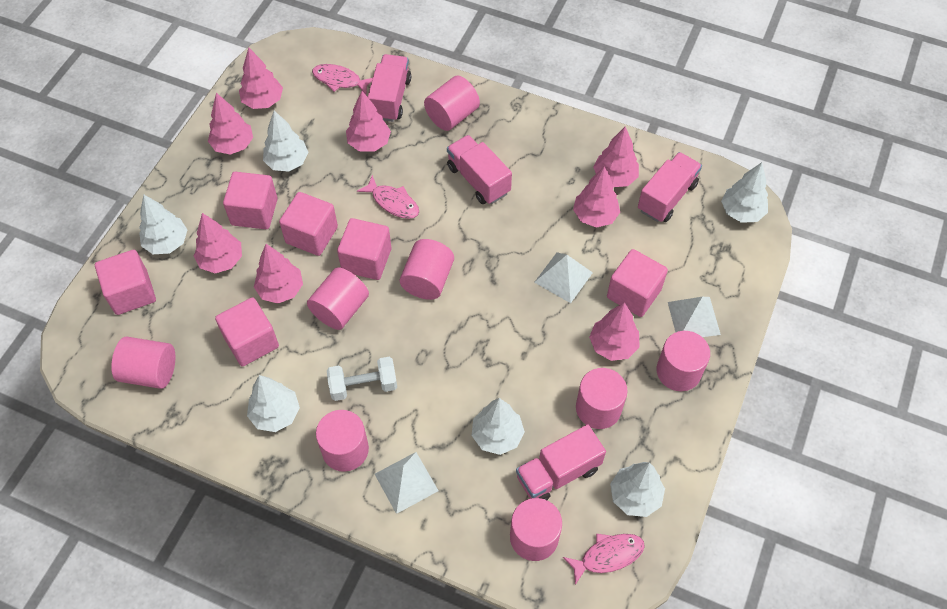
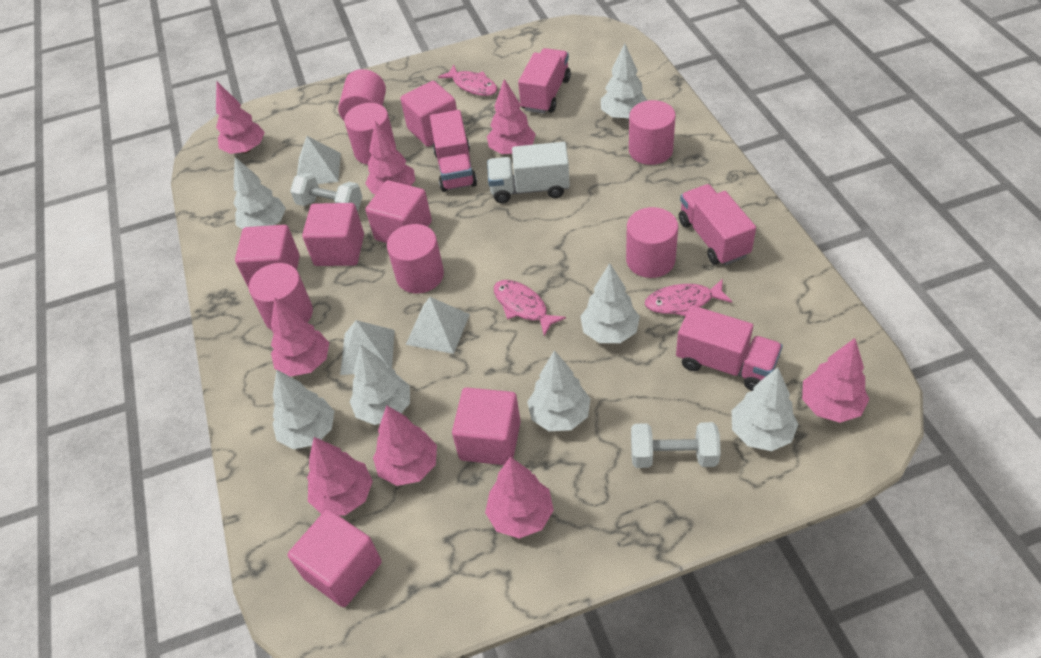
pink cylinder: 8 -> 6
white dumbbell: 1 -> 2
white tree: 6 -> 7
white truck: 0 -> 1

